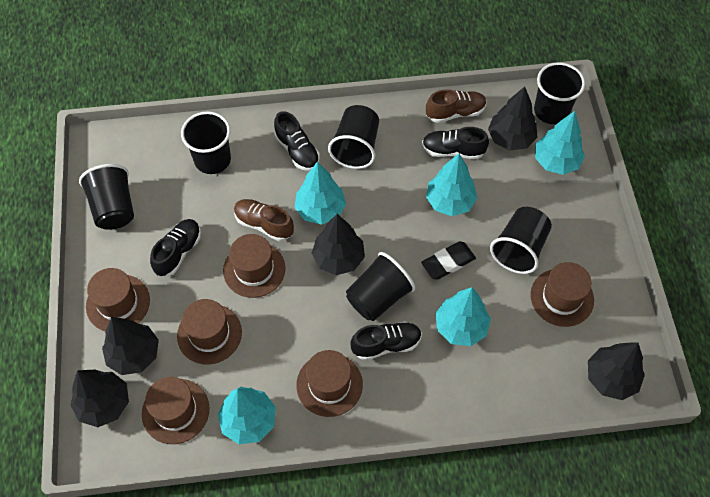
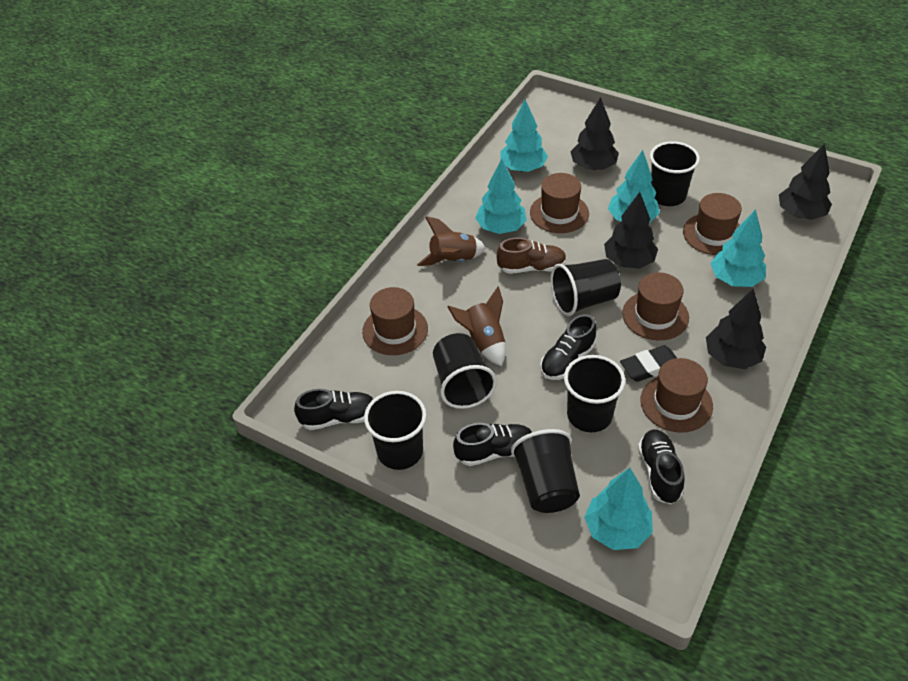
black tree: 5 -> 4
brown hat: 6 -> 5
brown rocket: 0 -> 2
brown shoe: 2 -> 1

